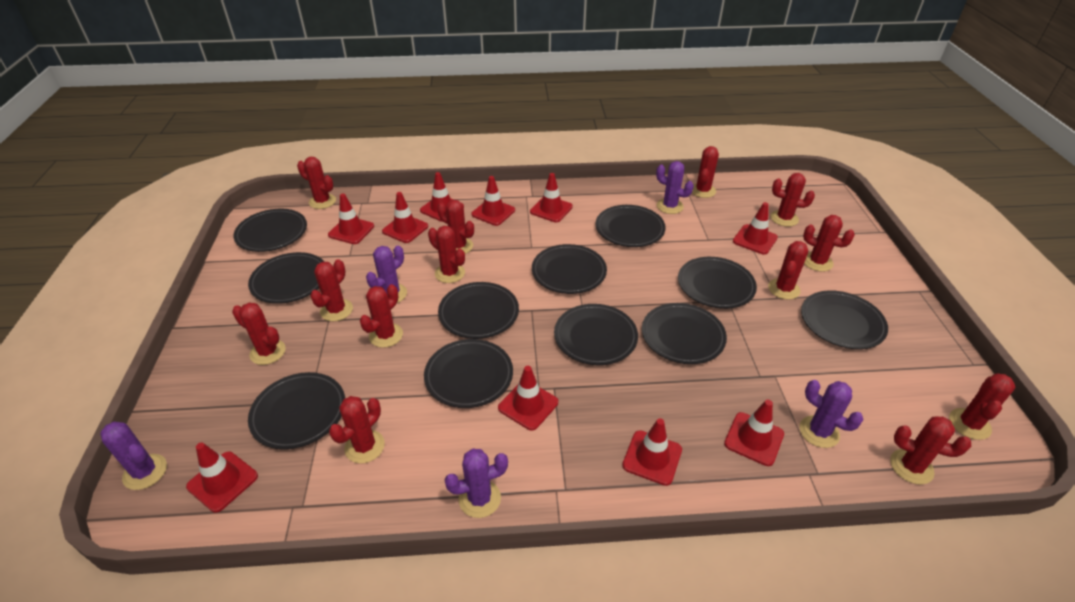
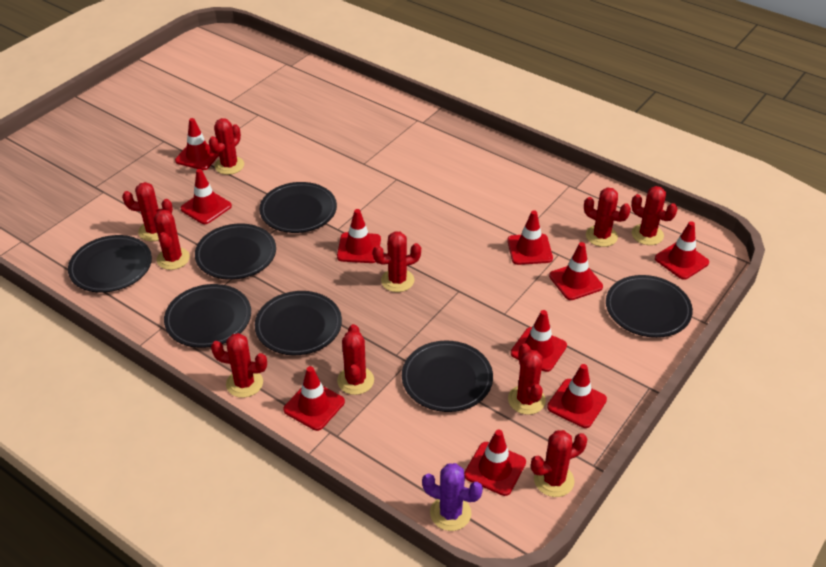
black plate: 11 -> 7
purple cactus: 5 -> 1
red cactus: 13 -> 10

